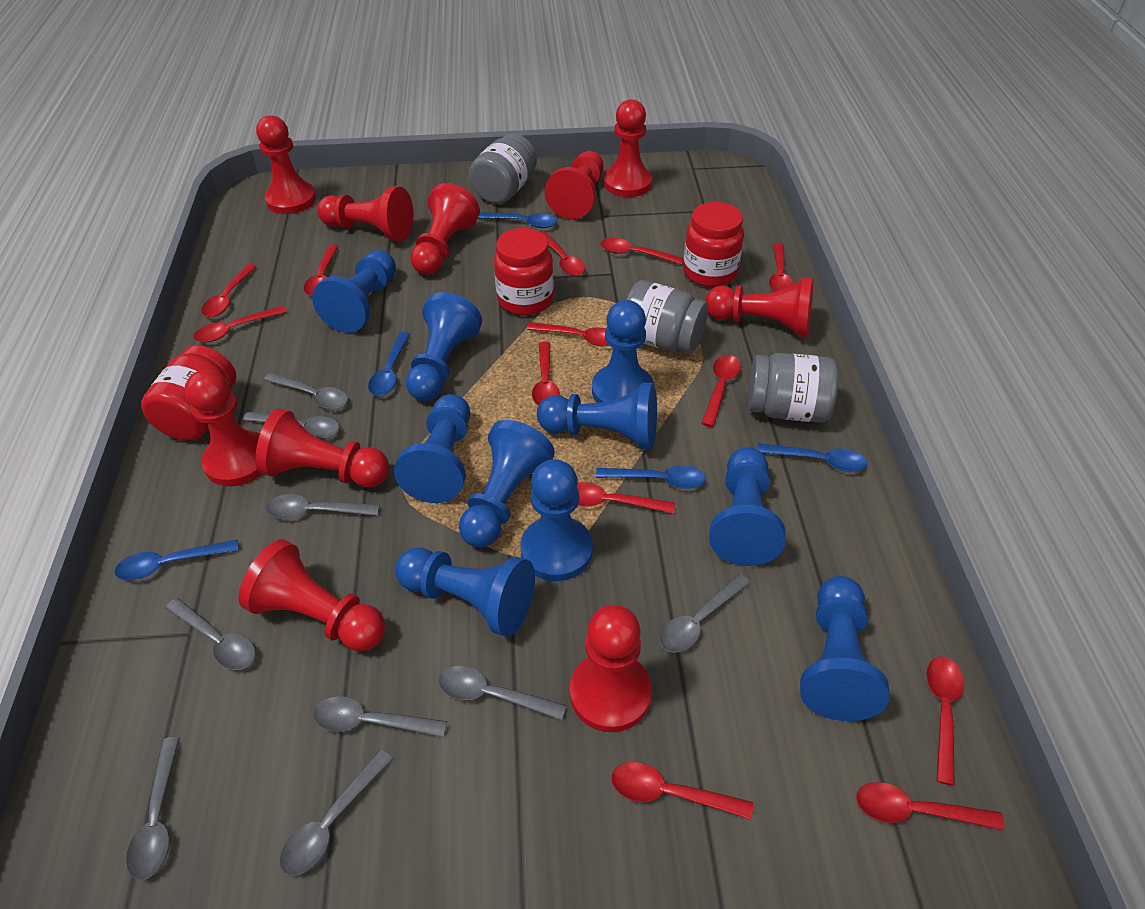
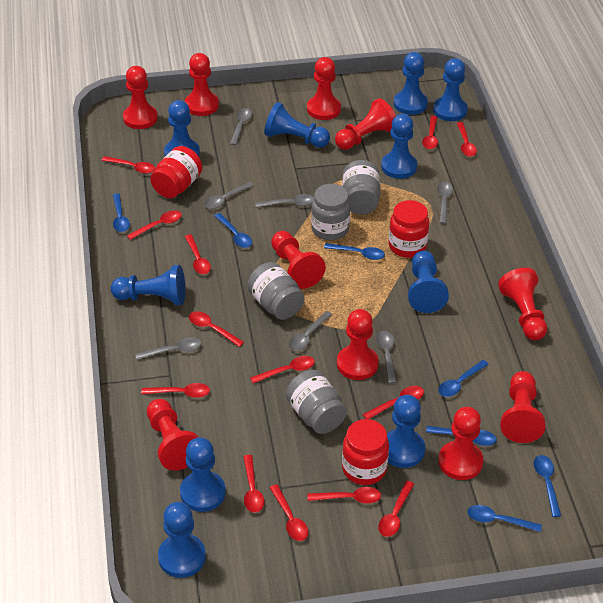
blue spoon: 5 -> 7
grey jar: 3 -> 4
grey spoon: 9 -> 7

